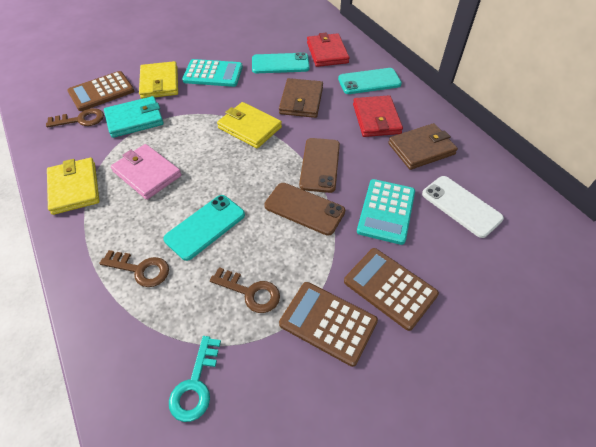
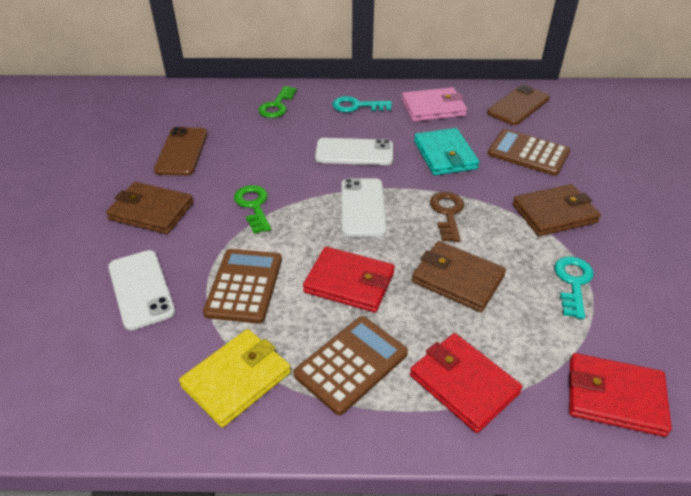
brown key: 3 -> 1
brown wallet: 2 -> 3
green key: 0 -> 2
red wallet: 2 -> 3
turquoise calculator: 2 -> 0
turquoise key: 1 -> 2
turquoise phone: 3 -> 0
white phone: 1 -> 3
yellow wallet: 3 -> 1

